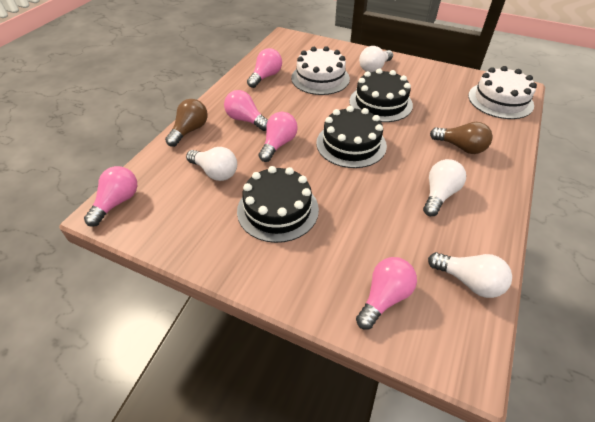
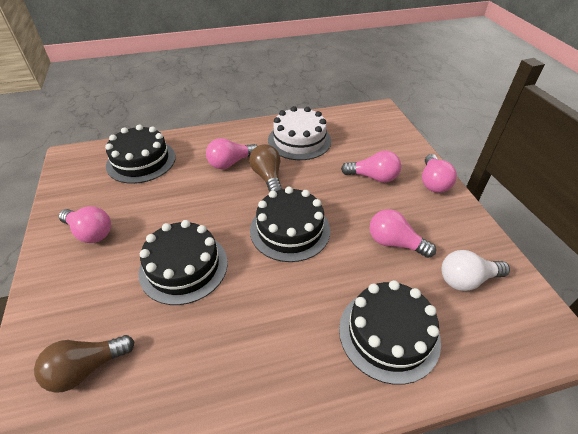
black cake: 3 -> 4
white cake: 2 -> 1
white light bulb: 4 -> 1

